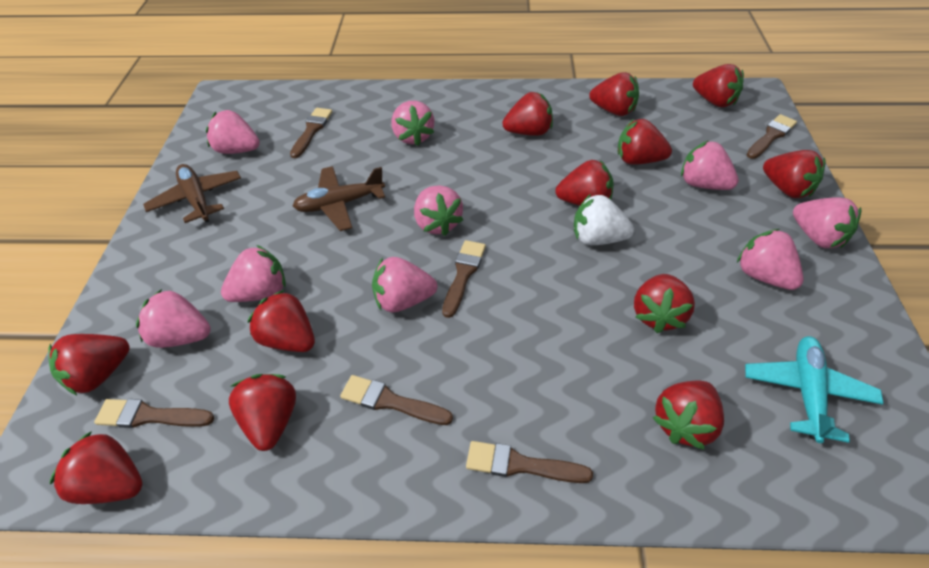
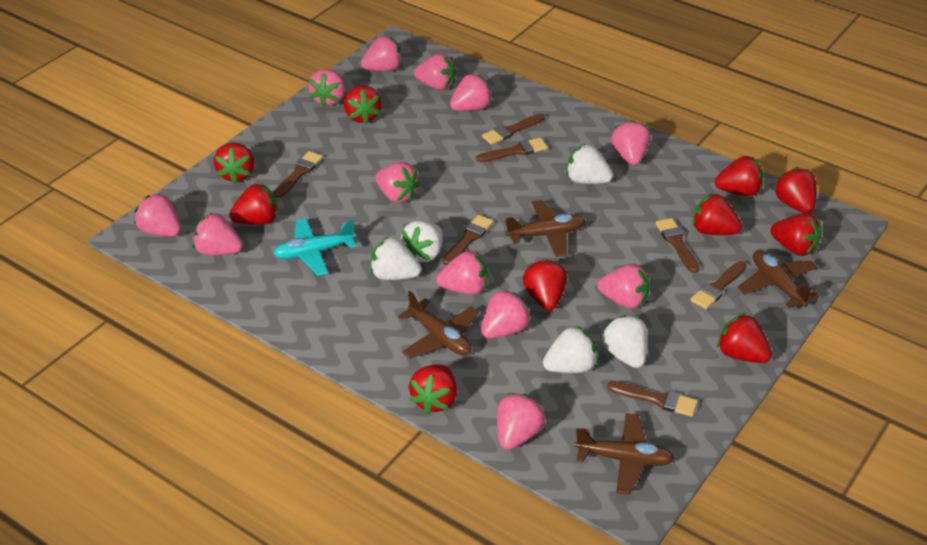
brown brush: 6 -> 7
brown plane: 2 -> 4
pink strawberry: 9 -> 12
red strawberry: 12 -> 10
white strawberry: 1 -> 5

